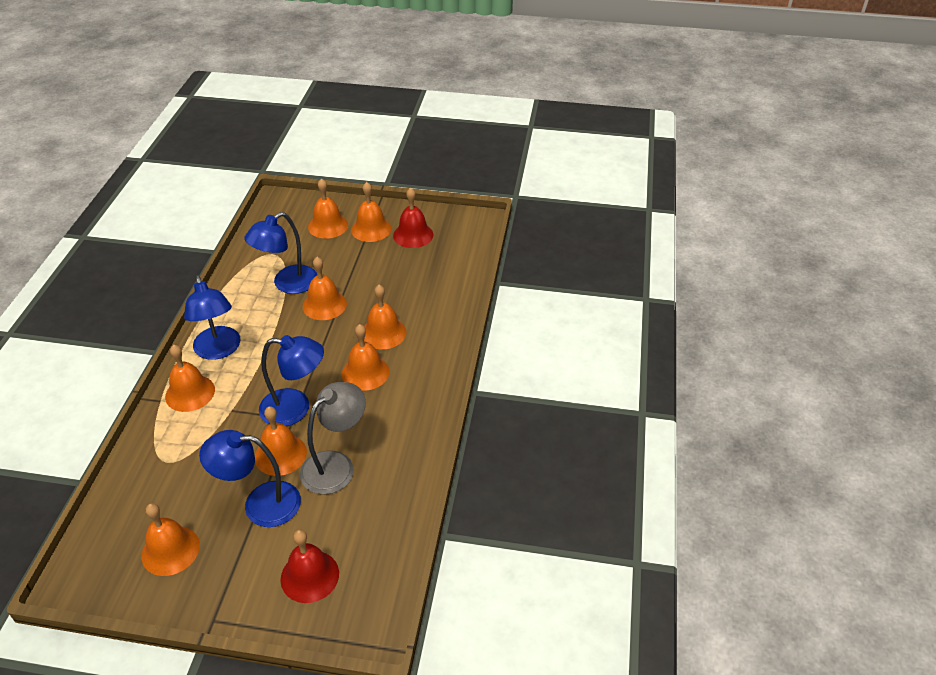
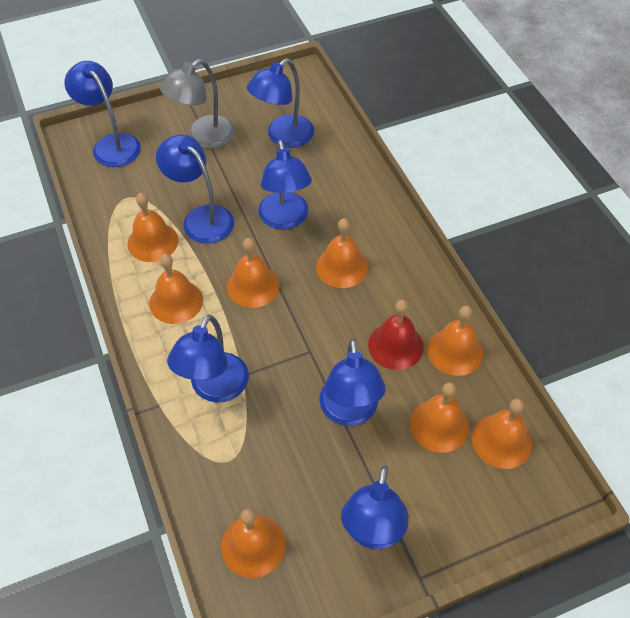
blue lamp: 4 -> 7
red bell: 2 -> 1

